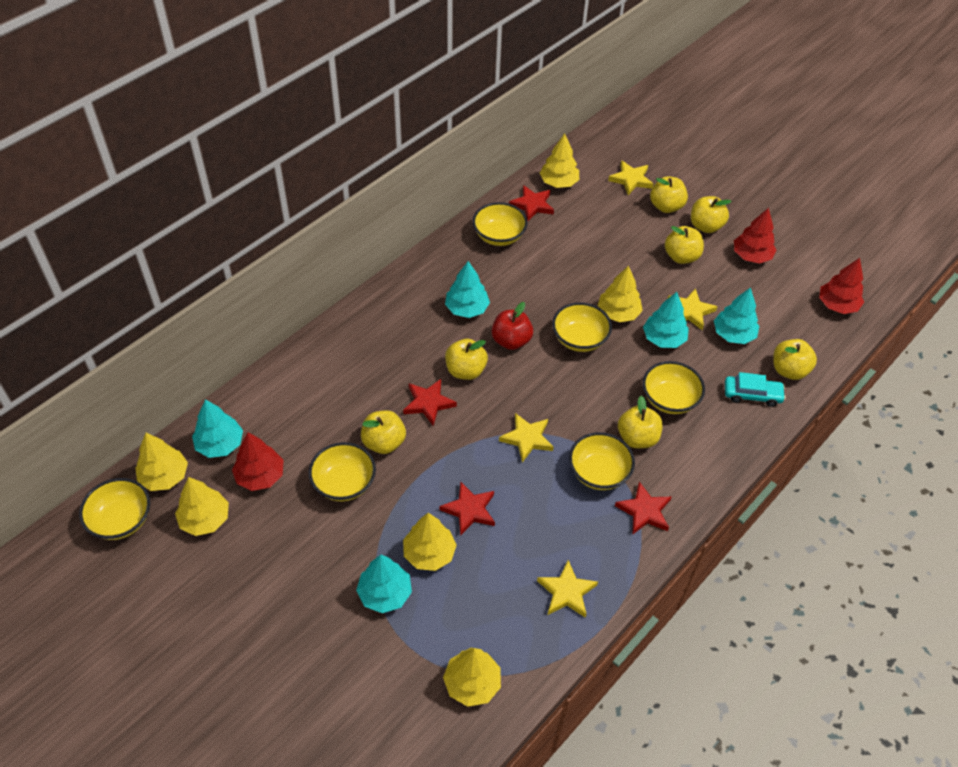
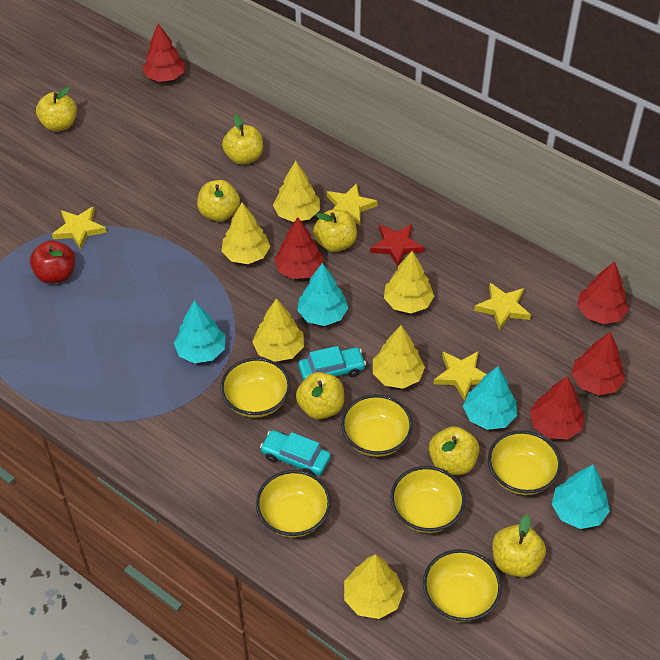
red star: 4 -> 1
red tree: 3 -> 5
turquoise car: 1 -> 2
turquoise tree: 5 -> 4

